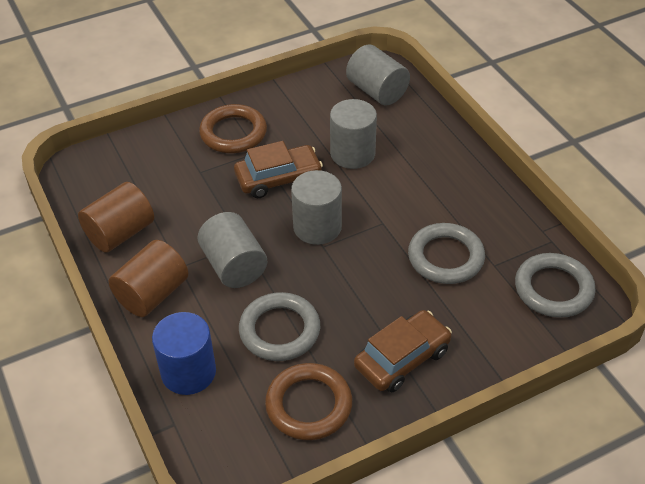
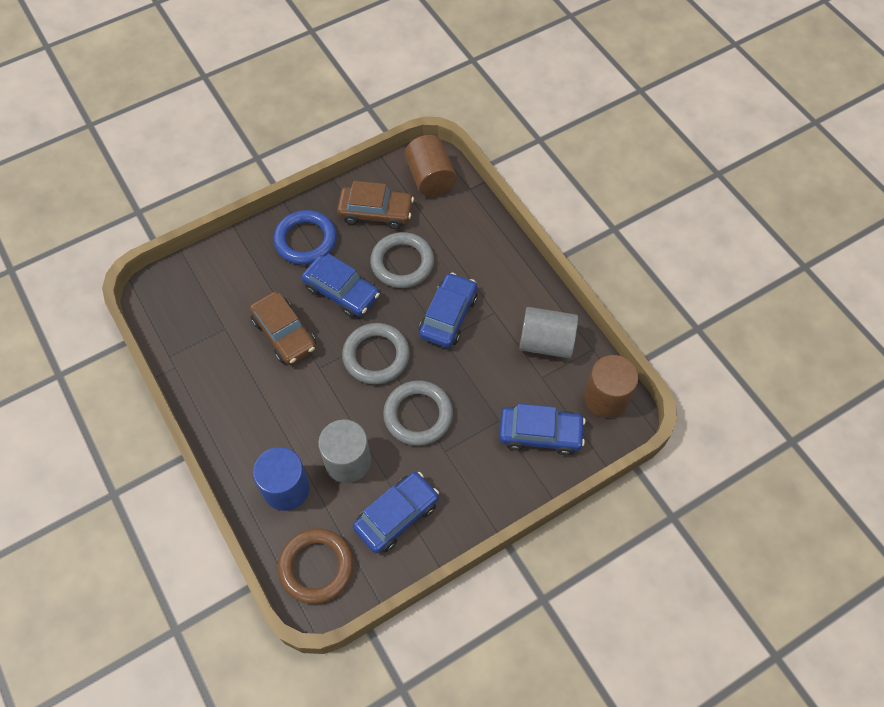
blue car: 0 -> 4
blue ring: 0 -> 1
brown ring: 2 -> 1
grey cylinder: 4 -> 2

